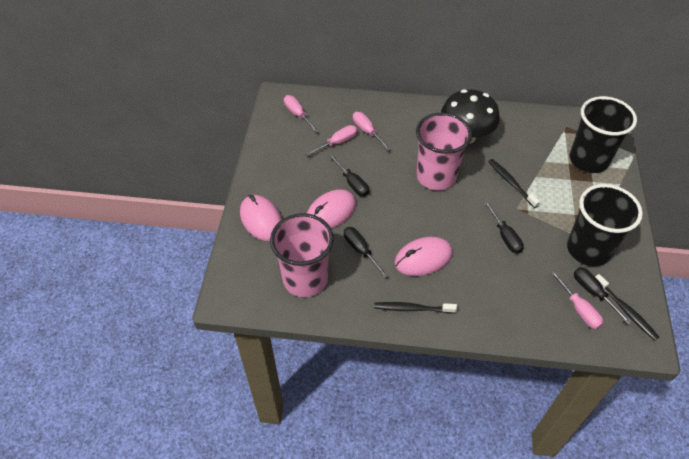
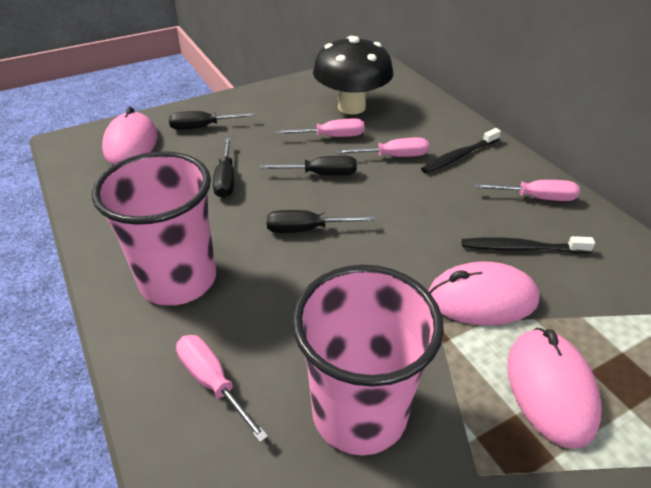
black cup: 2 -> 0
black toothbrush: 3 -> 2

